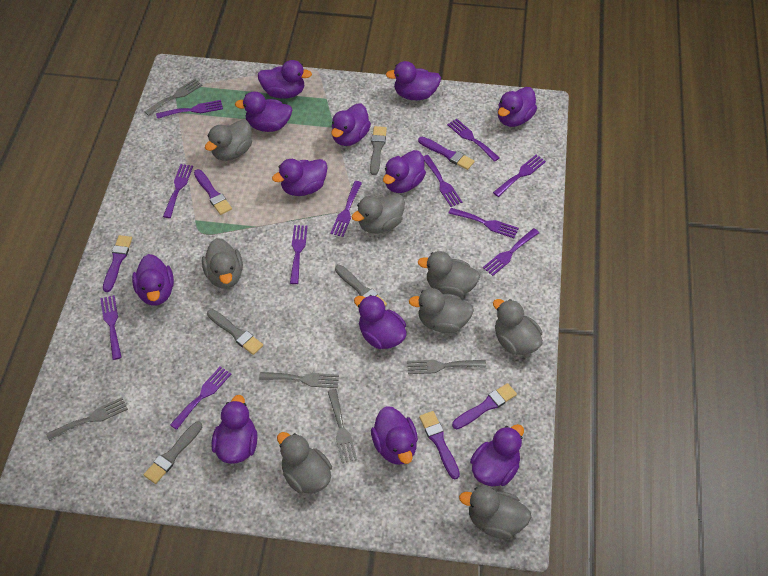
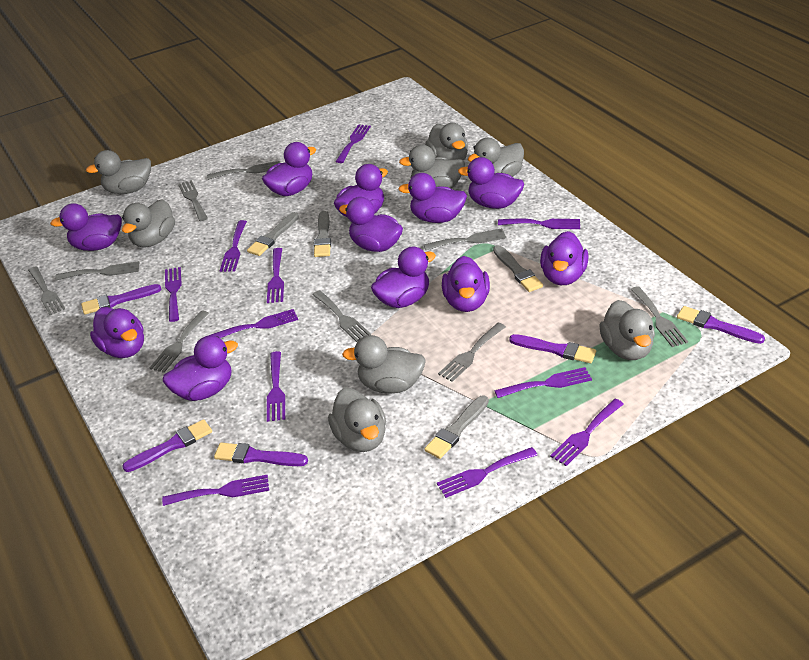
grey fork: 5 -> 9
purple duck: 12 -> 11

